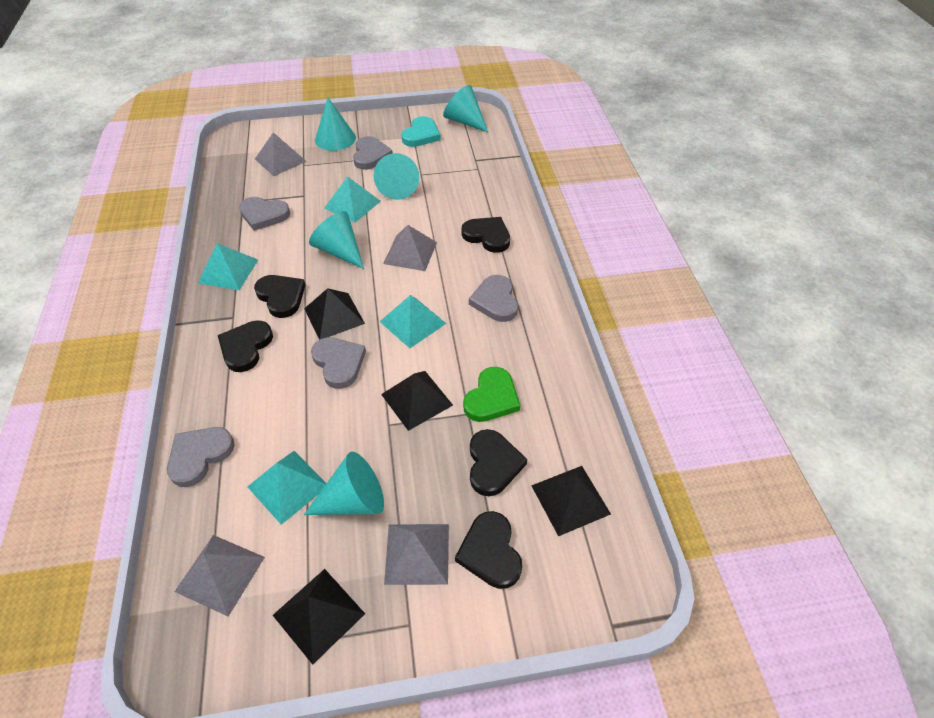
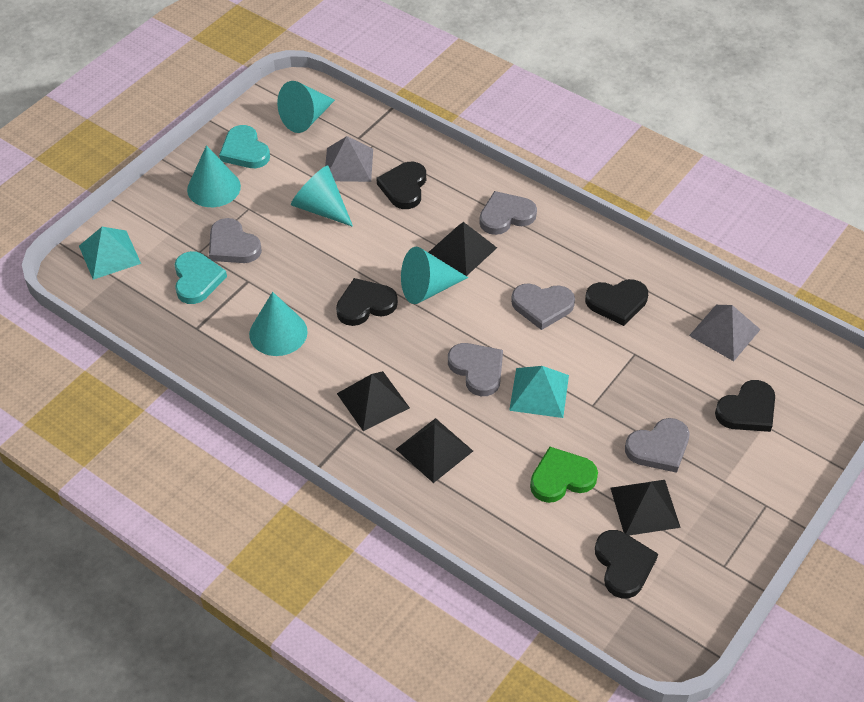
grey pyramid: 4 -> 2
turquoise heart: 1 -> 2
turquoise pyramid: 4 -> 2

